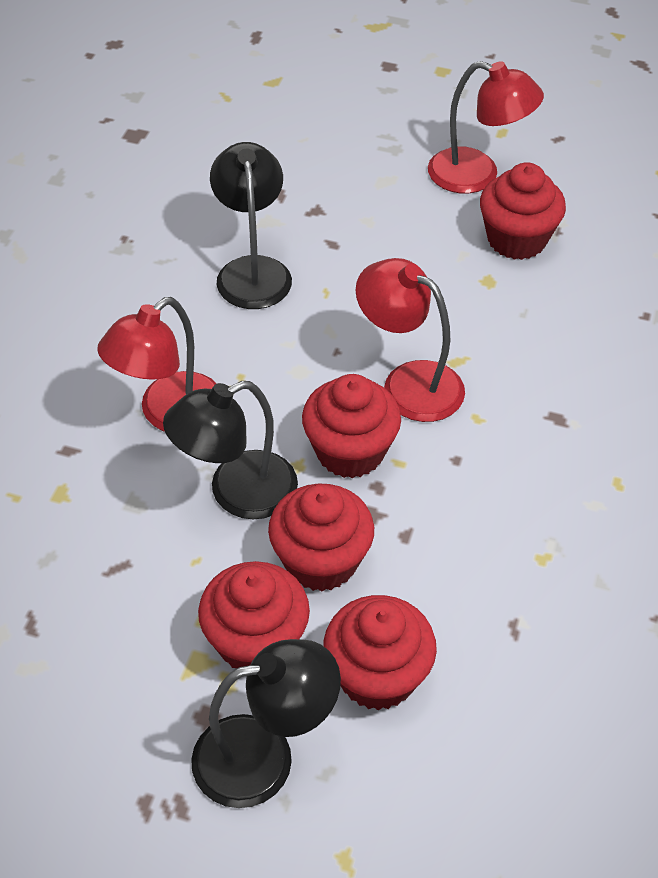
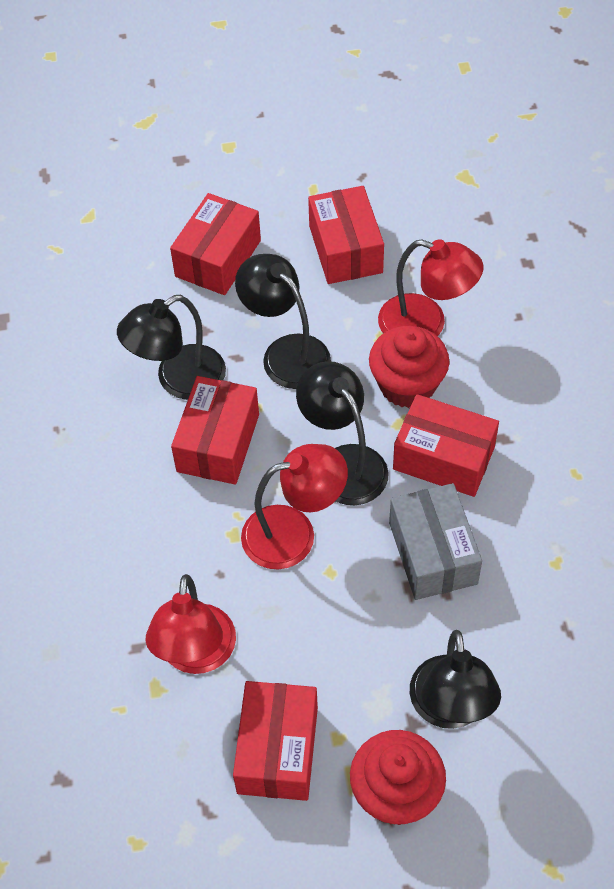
black lamp: 3 -> 4
grey box: 0 -> 1
red box: 0 -> 5
red cupcake: 5 -> 2

